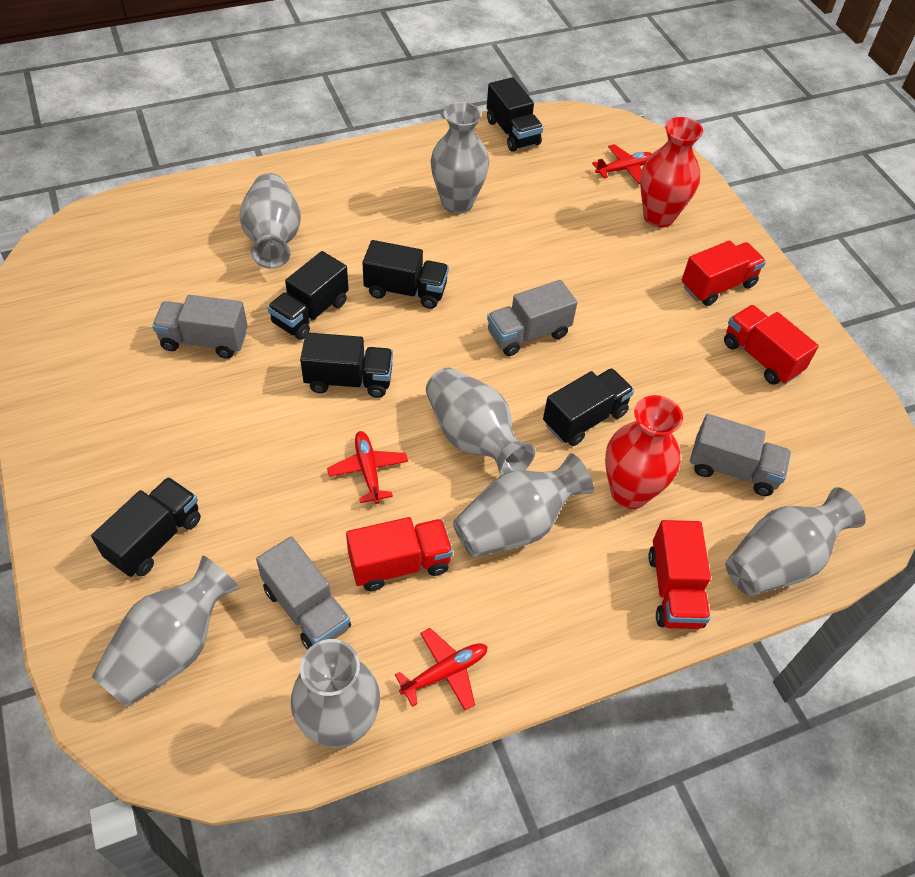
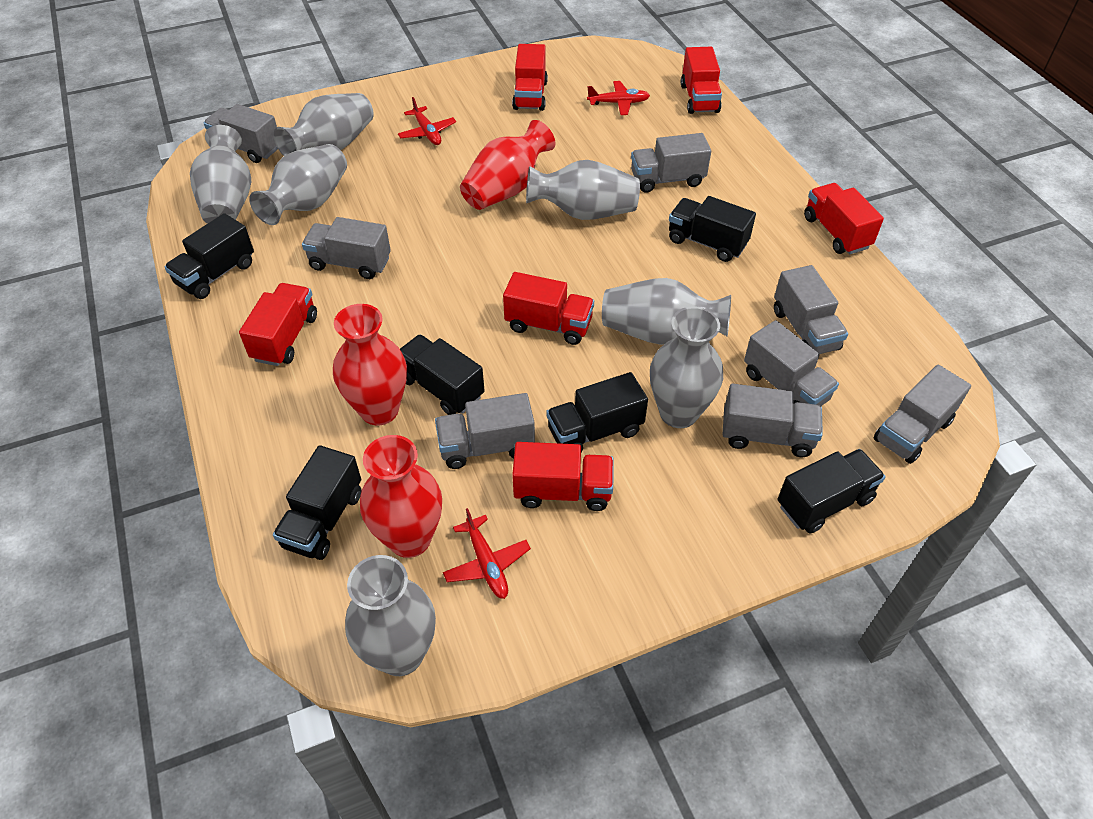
grey truck: 4 -> 8
red truck: 4 -> 6
red vase: 2 -> 3

